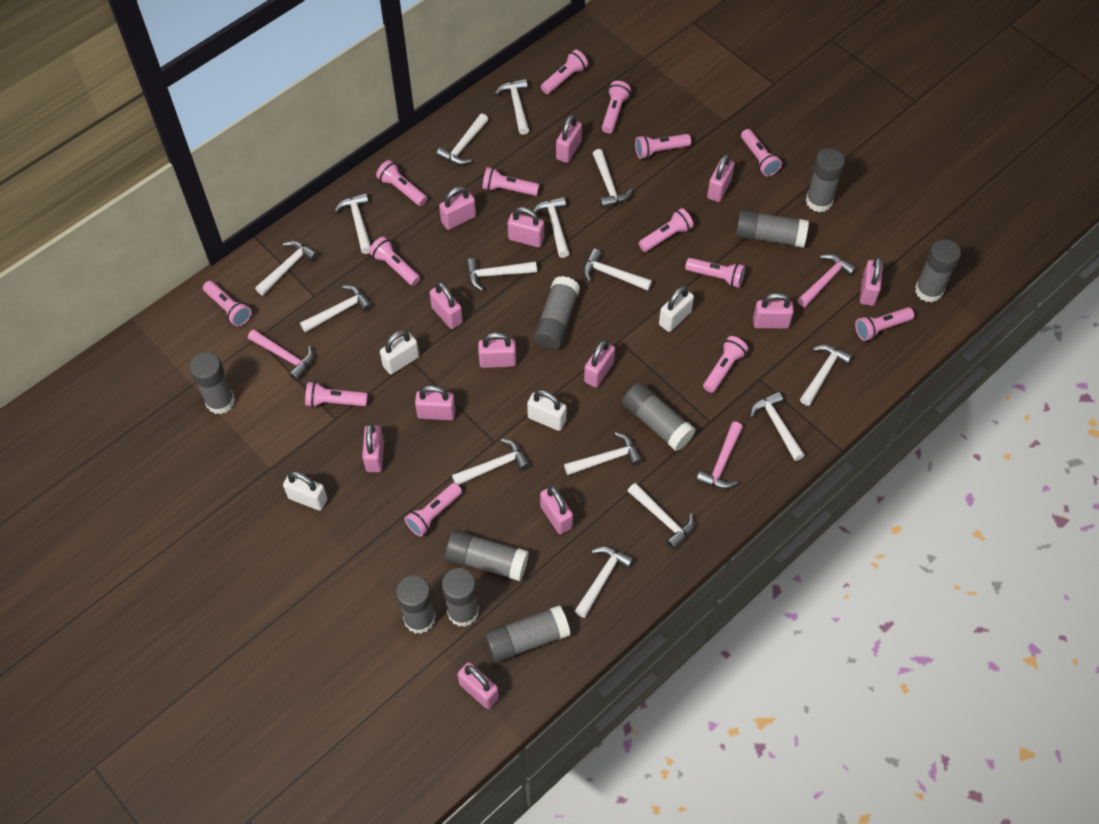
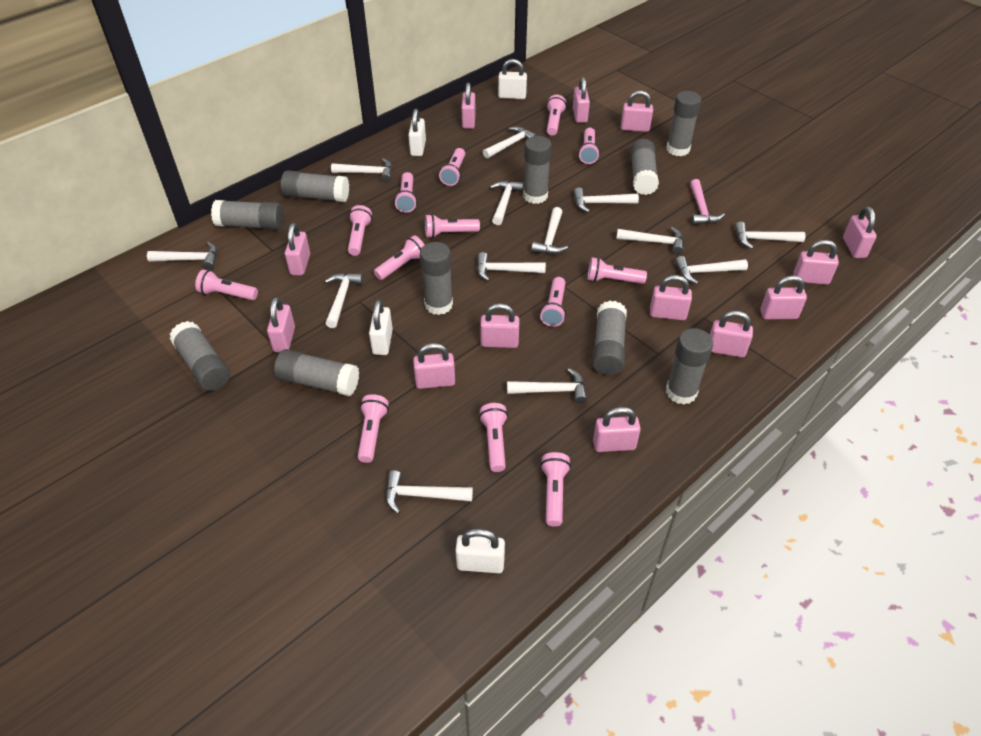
pink flashlight: 14 -> 13
pink hammer: 3 -> 1
white hammer: 15 -> 13

